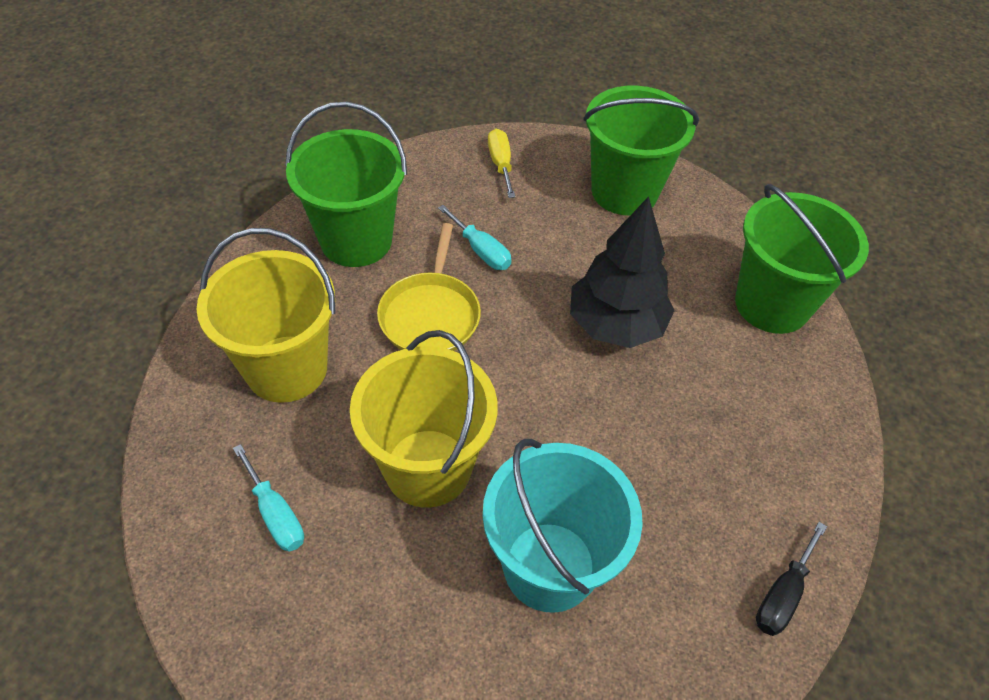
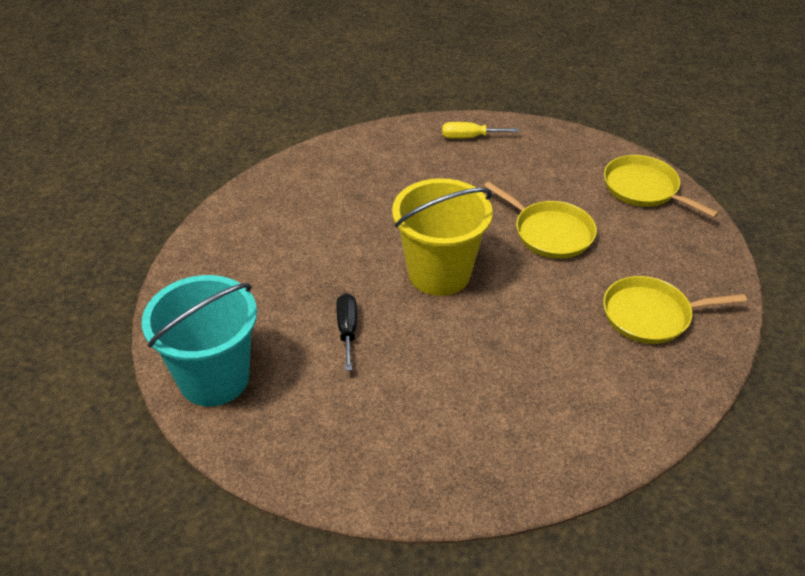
black tree: 1 -> 0
green bucket: 3 -> 0
turquoise screwdriver: 2 -> 0
yellow bucket: 2 -> 1
yellow pan: 1 -> 3

